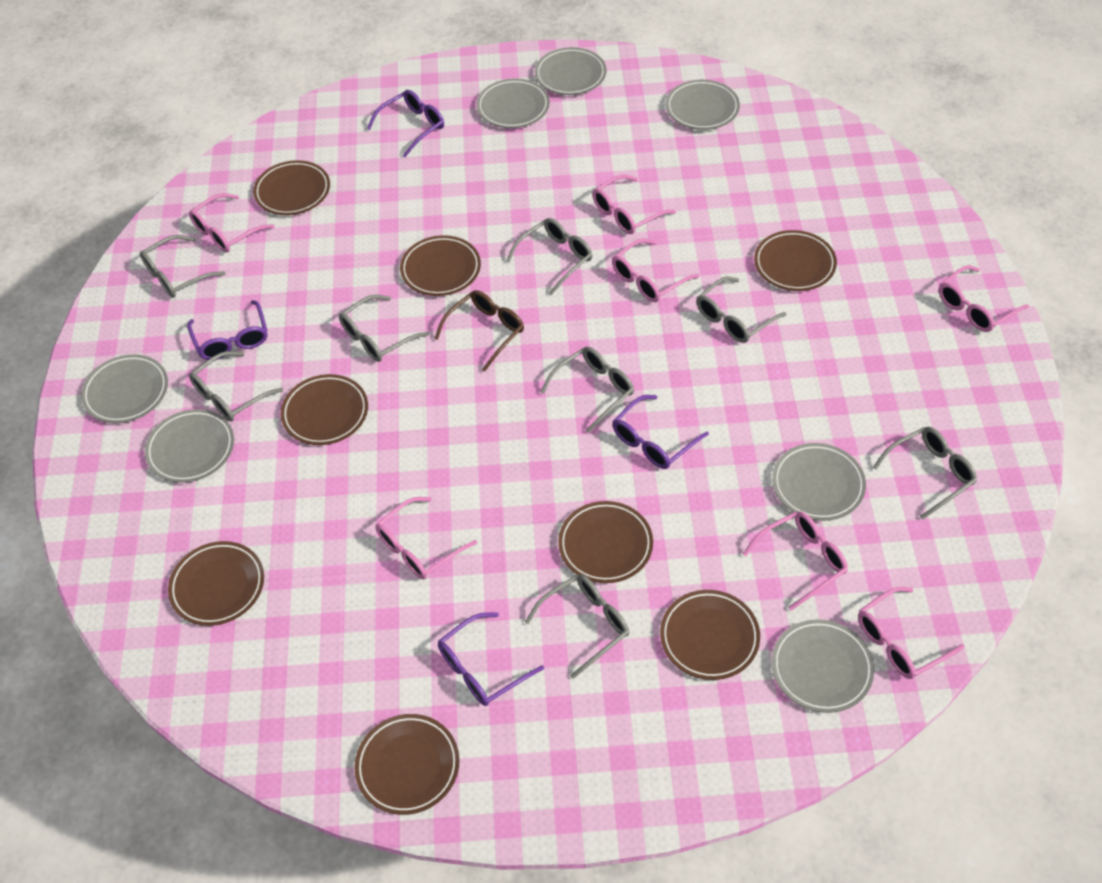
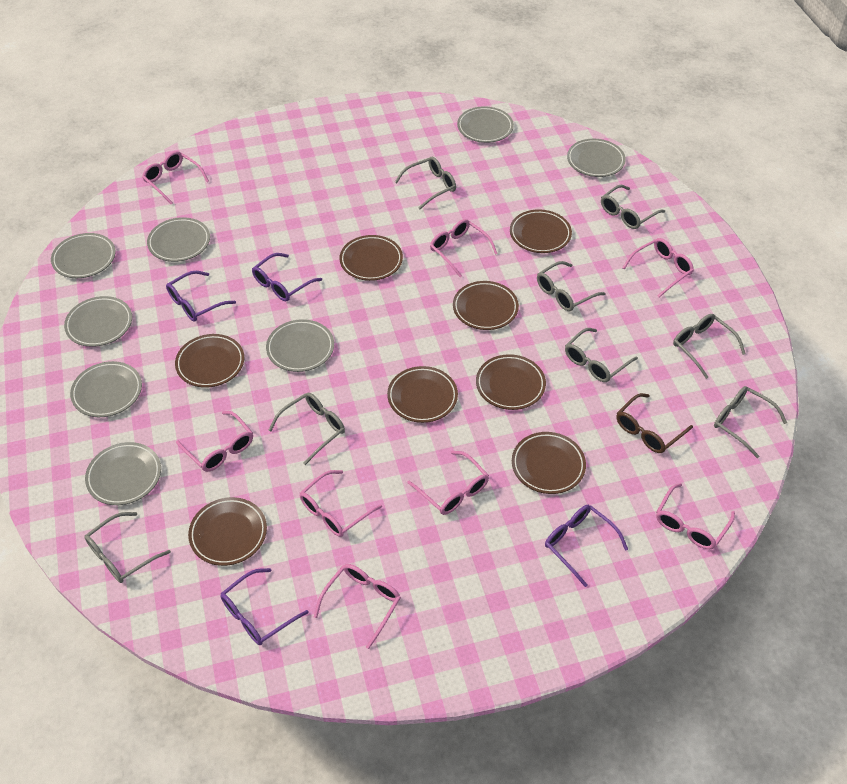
grey plate: 7 -> 8
pink glasses: 7 -> 8

